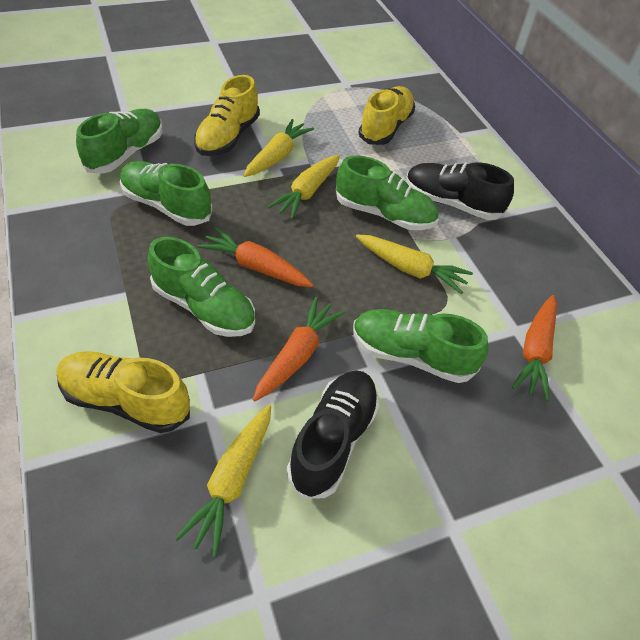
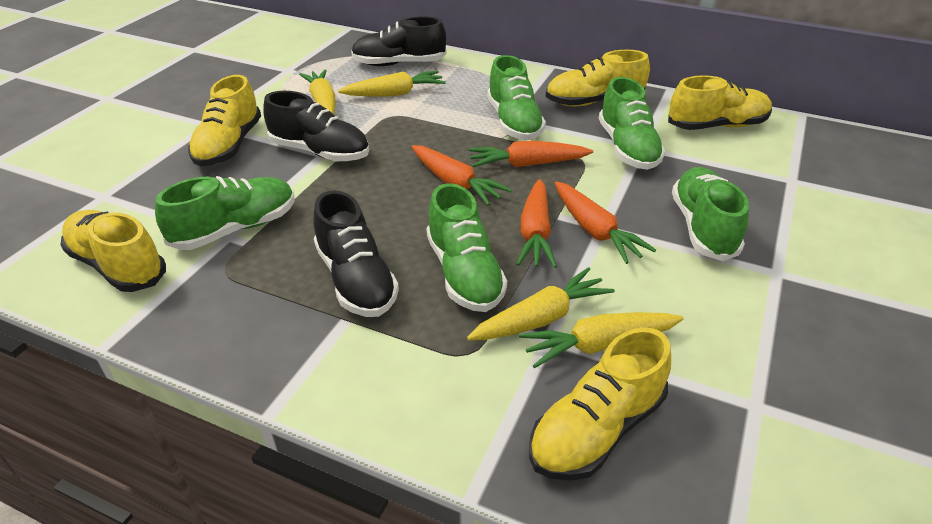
black shoe: 2 -> 3
orange carrot: 3 -> 4
yellow shoe: 3 -> 5

